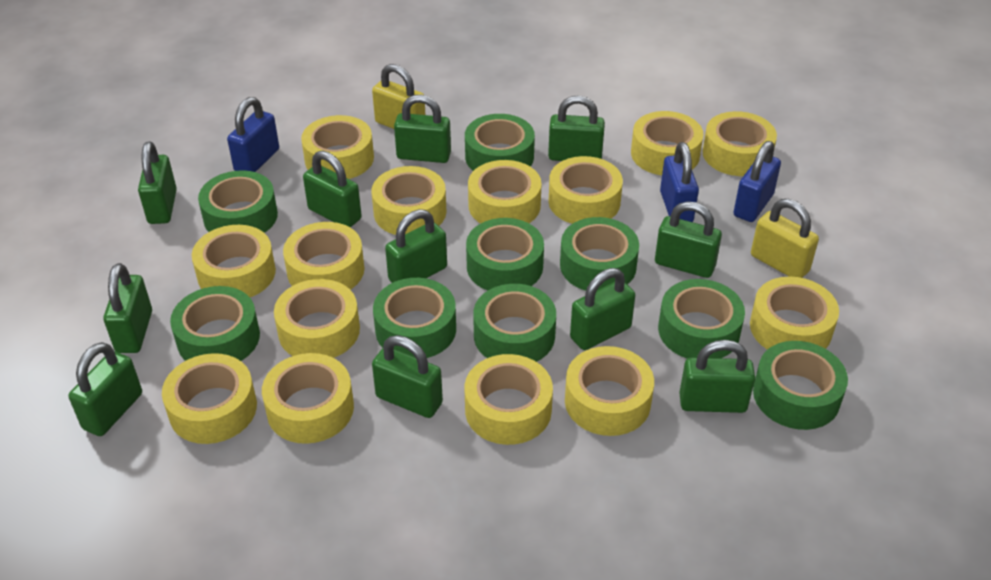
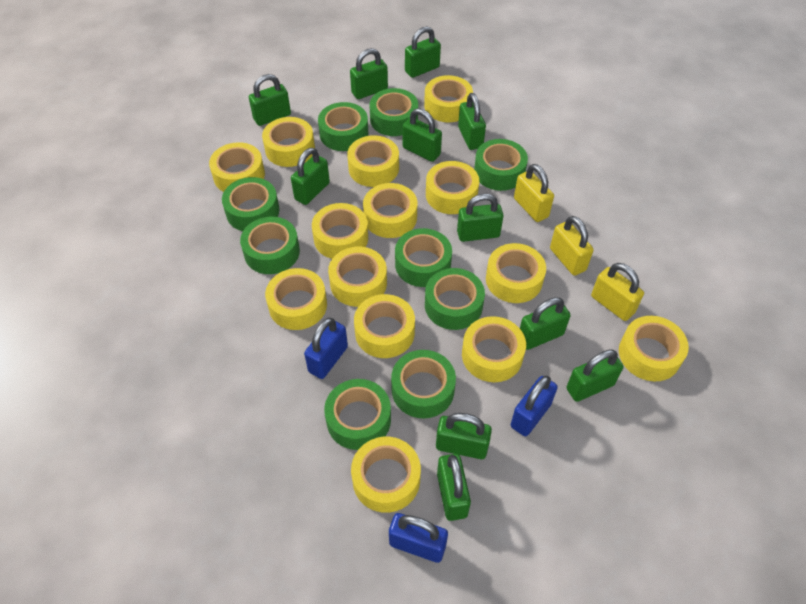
yellow padlock: 2 -> 3

